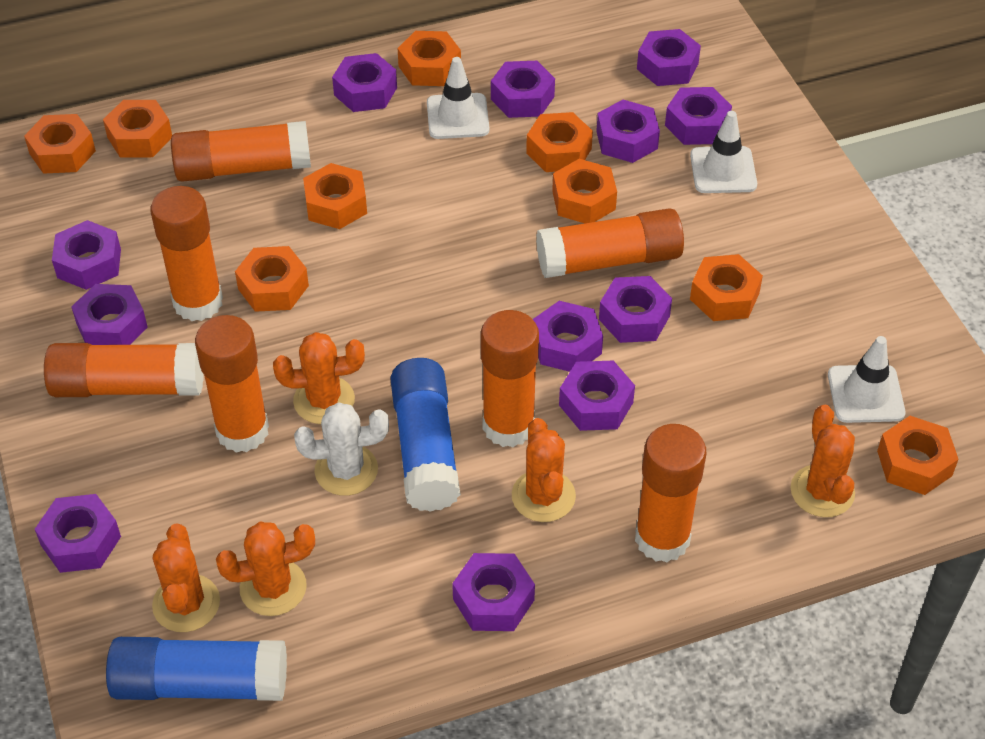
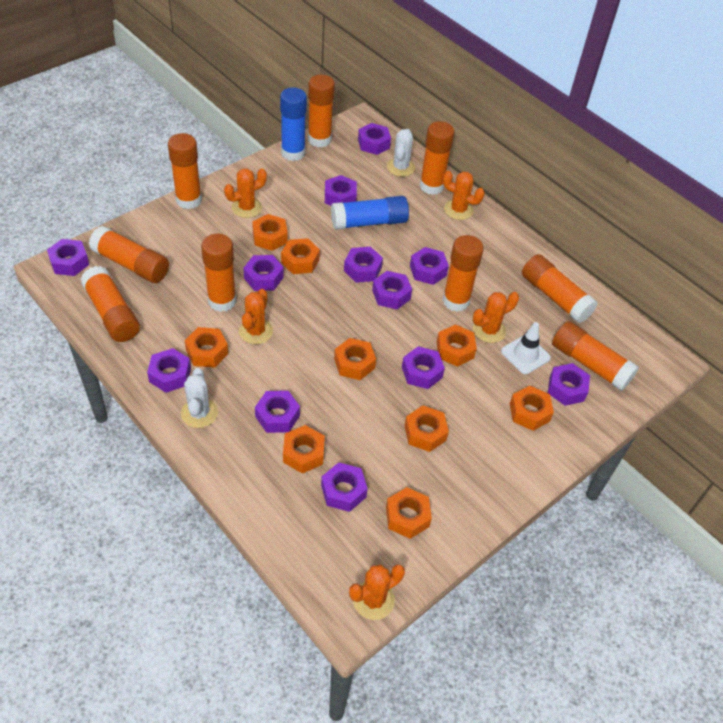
orange glue stick: 7 -> 9
white cactus: 1 -> 2
white traffic cone: 3 -> 1

